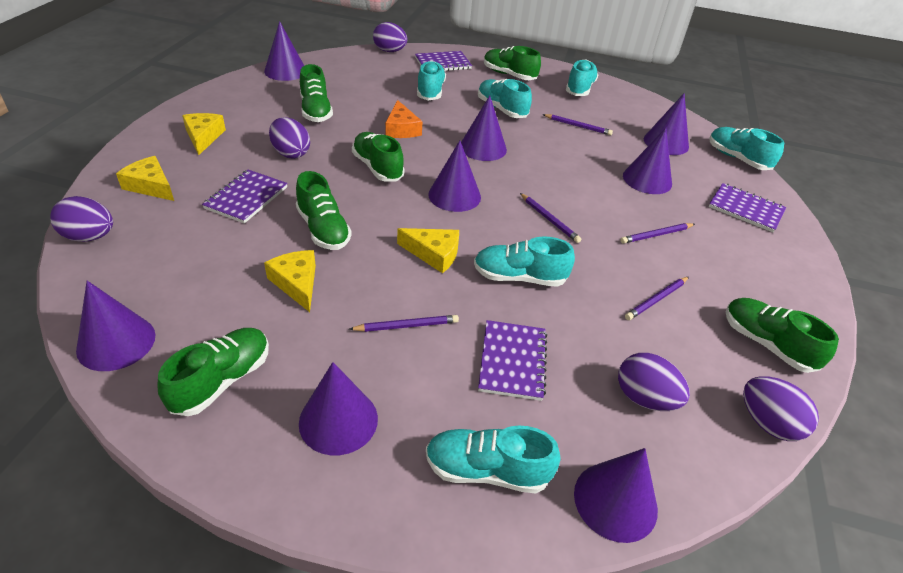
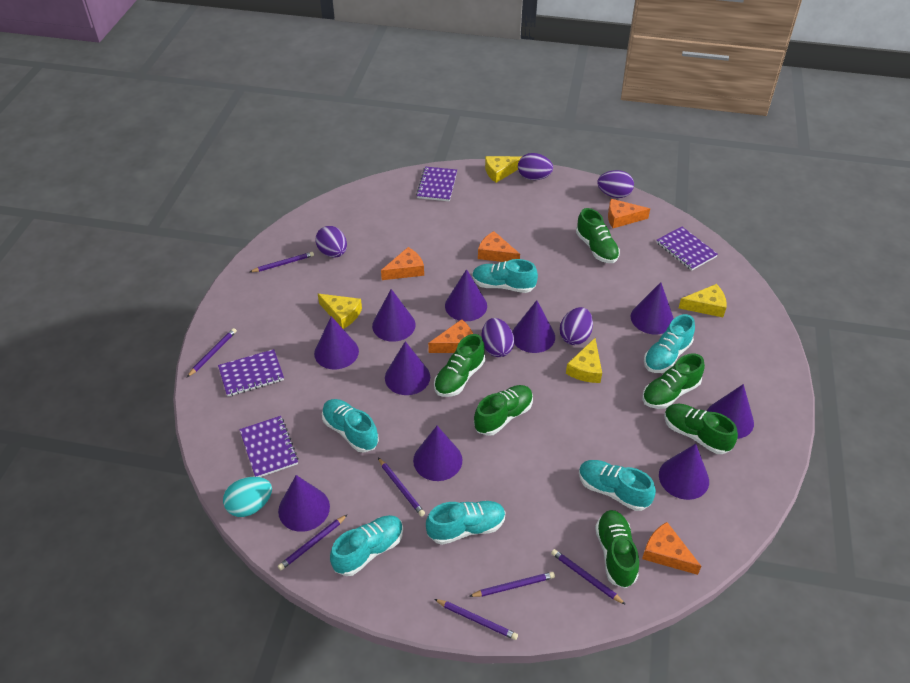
orange cheese: 1 -> 5
purple cone: 8 -> 10
purple pencil: 5 -> 7
turquoise egg: 0 -> 1

